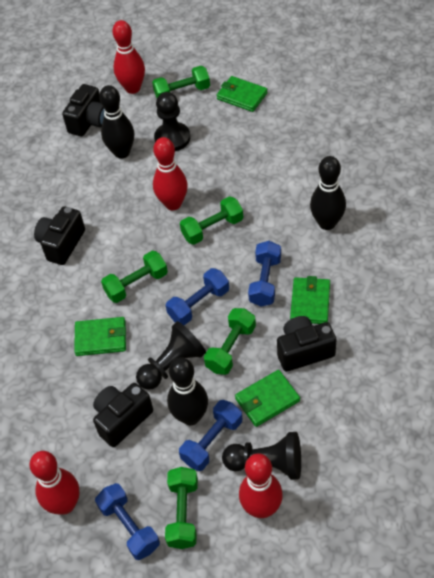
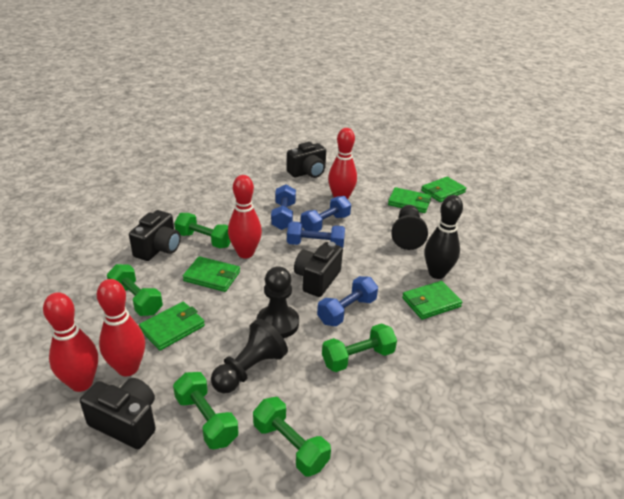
black bowling pin: 3 -> 1
green wallet: 4 -> 5

